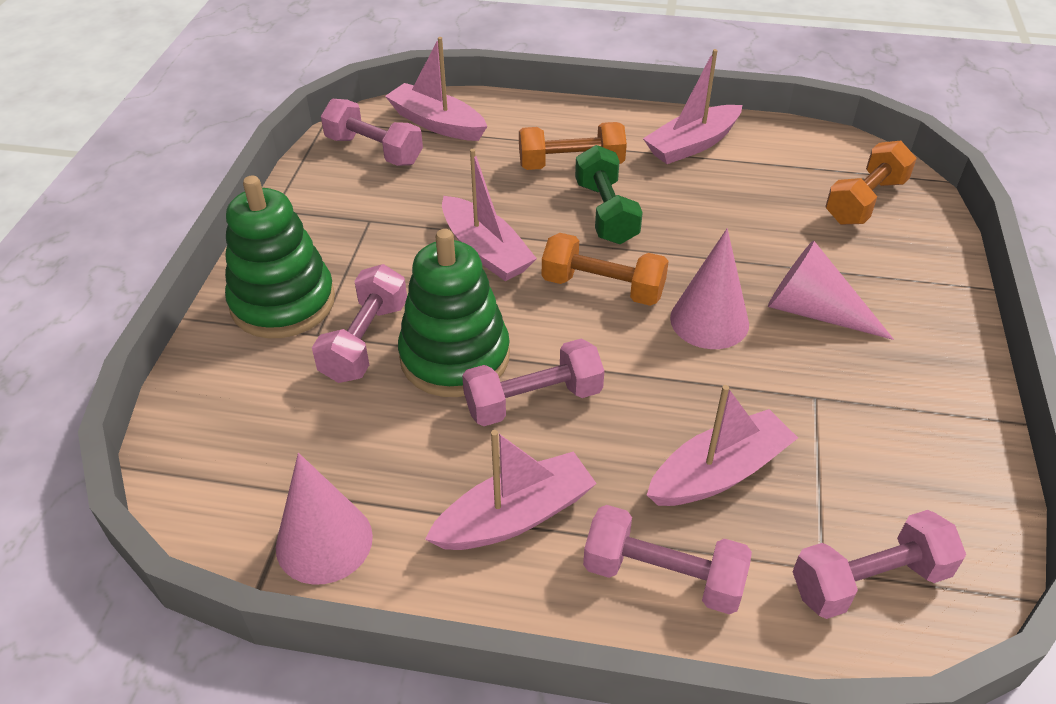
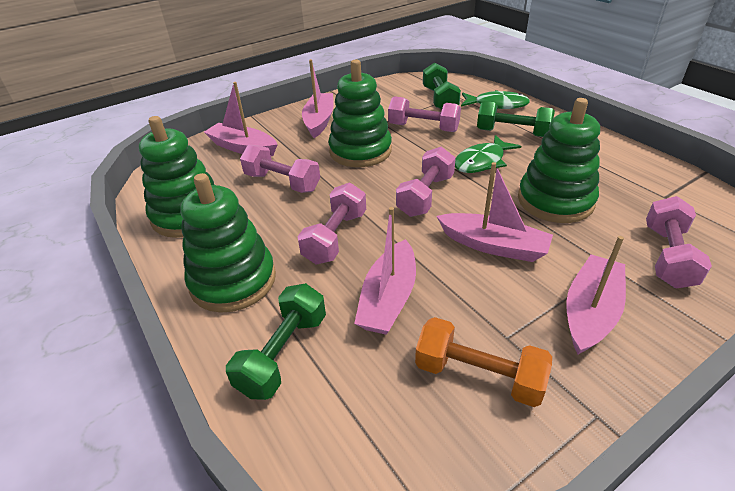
green dumbbell: 1 -> 3
green fish: 0 -> 2
green stacking toy: 2 -> 4
orange dumbbell: 3 -> 1
pink cone: 3 -> 0

